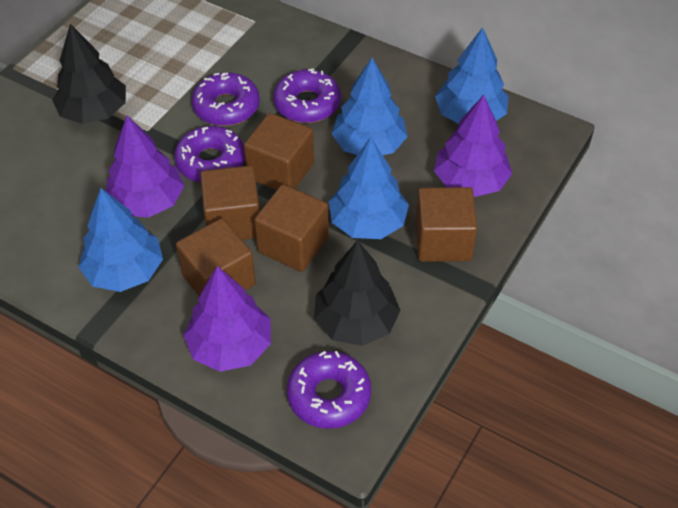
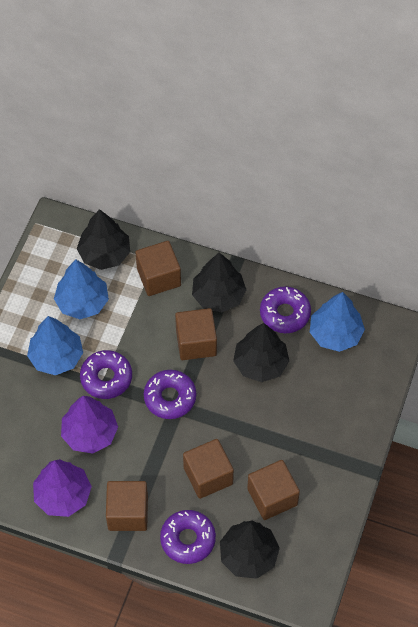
black tree: 2 -> 4
blue tree: 4 -> 3
purple tree: 3 -> 2

